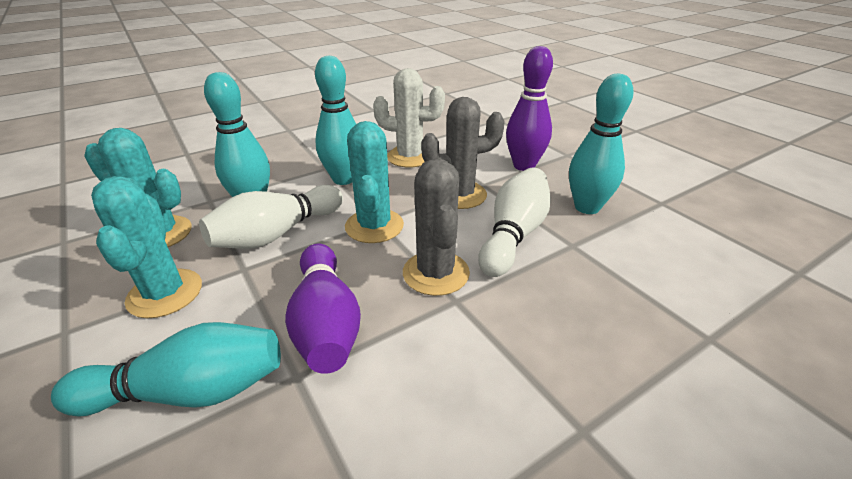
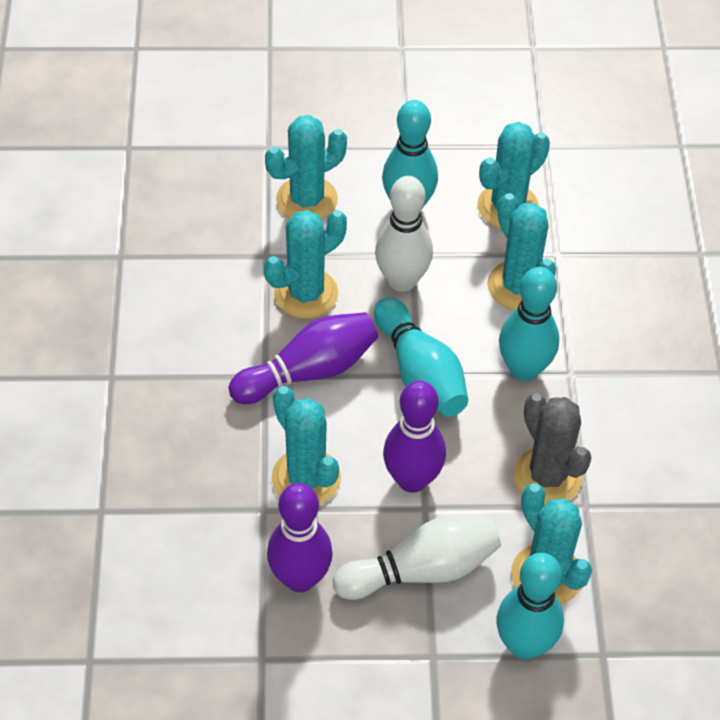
grey cactus: 2 -> 1
purple bowling pin: 2 -> 3
turquoise cactus: 3 -> 6
white cactus: 1 -> 0

